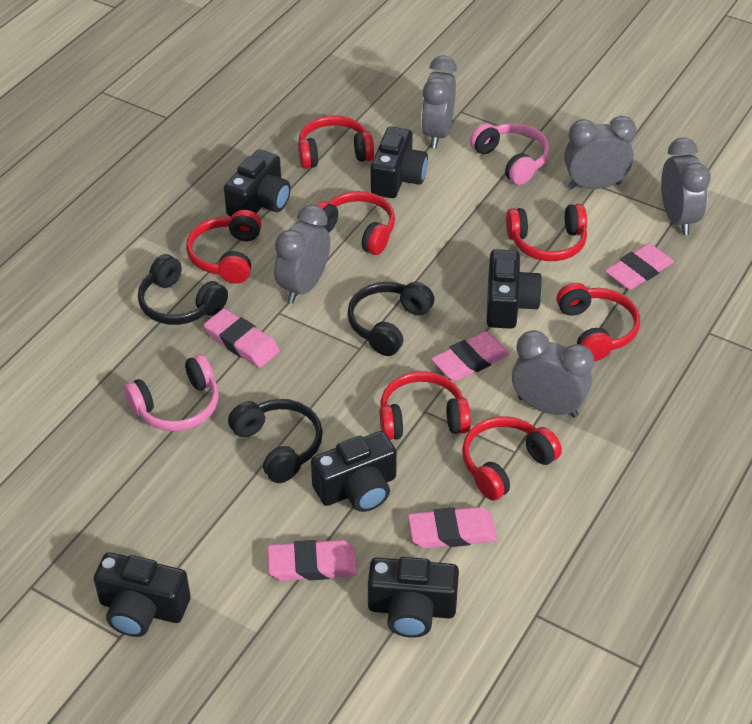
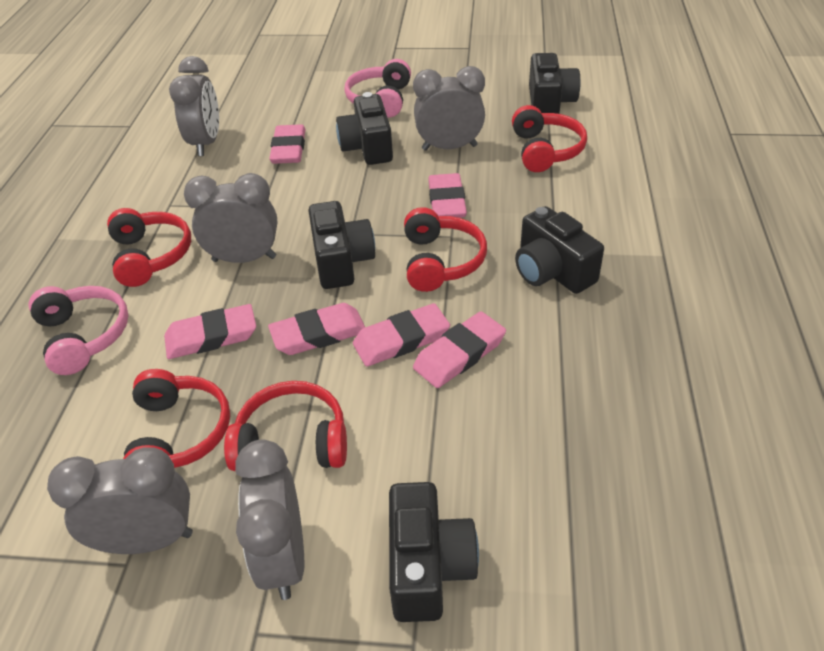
black camera: 6 -> 5
black headphones: 3 -> 0
pink eraser: 5 -> 6
red headphones: 7 -> 5

